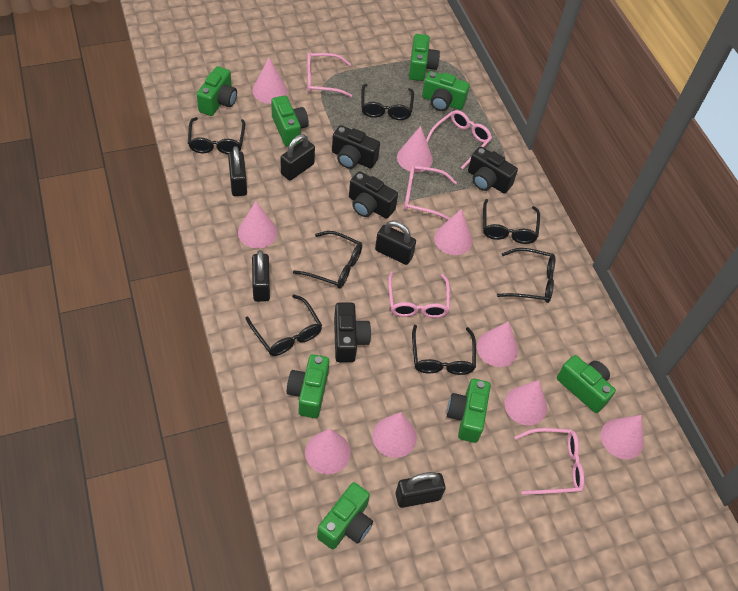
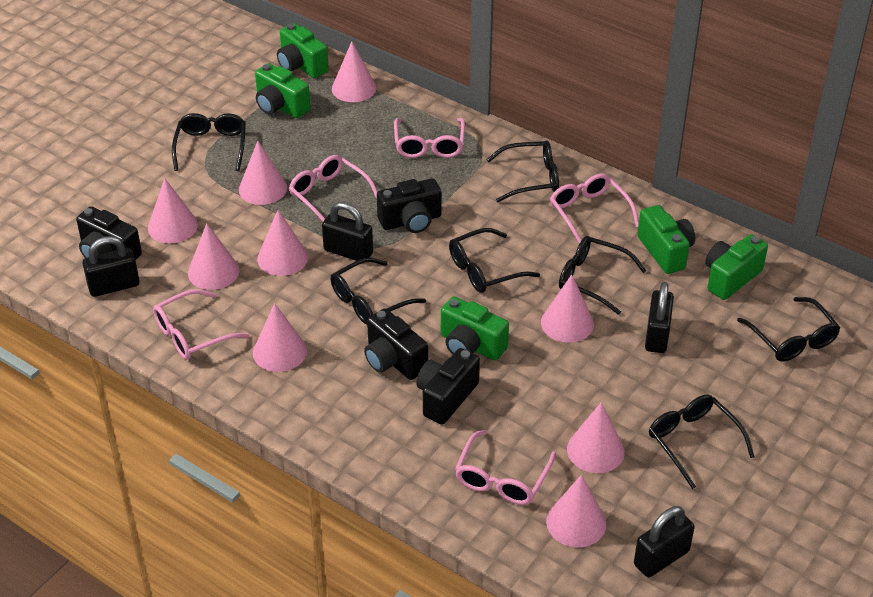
black padlock: 5 -> 4
green camera: 8 -> 5

